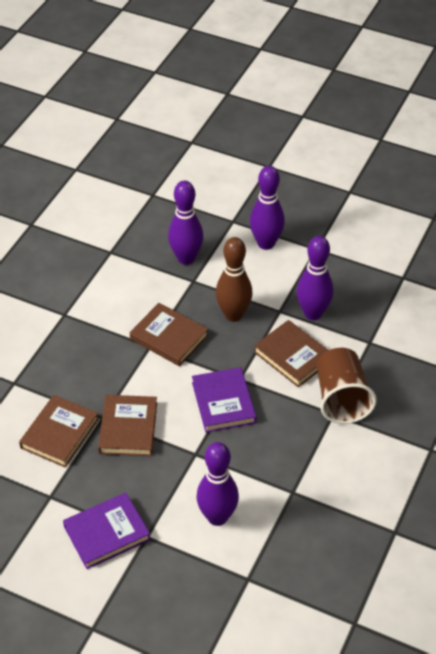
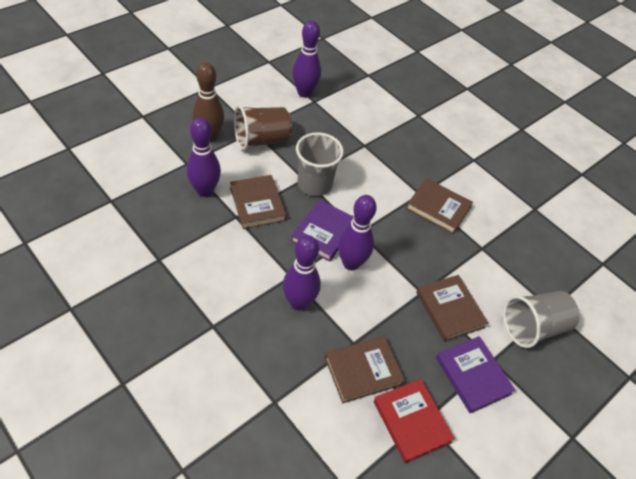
grey cup: 0 -> 2
red book: 0 -> 1

